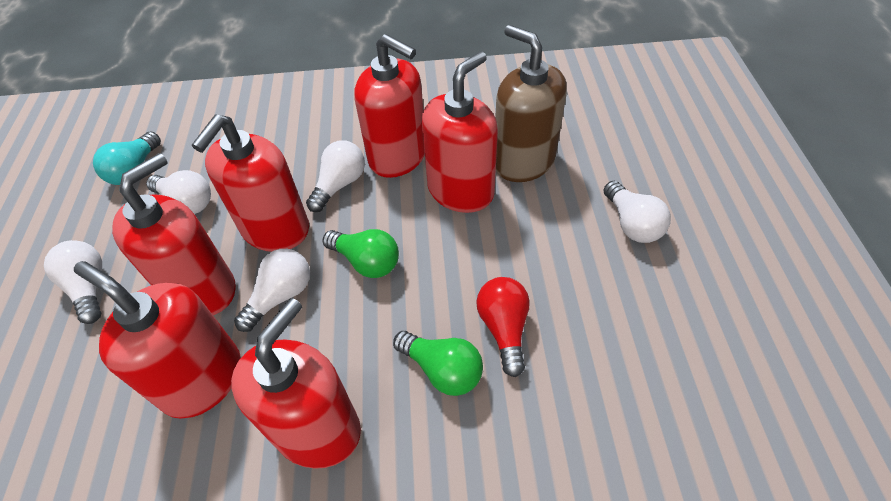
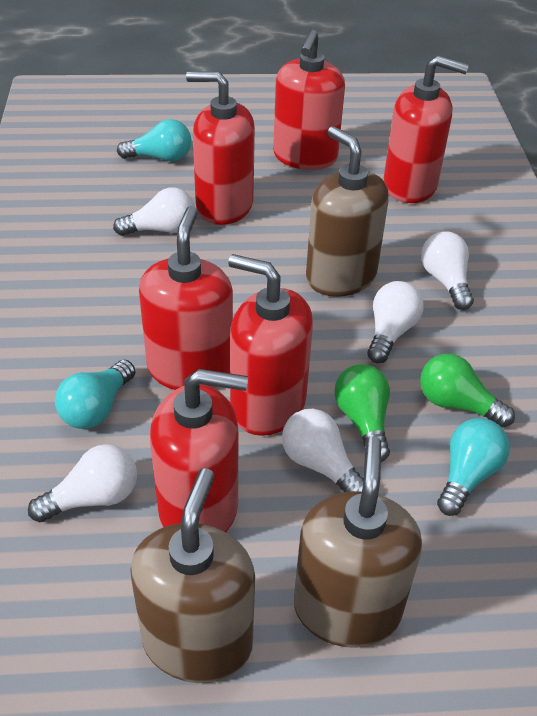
brown soap dispenser: 1 -> 3
red light bulb: 1 -> 0
turquoise light bulb: 1 -> 3

